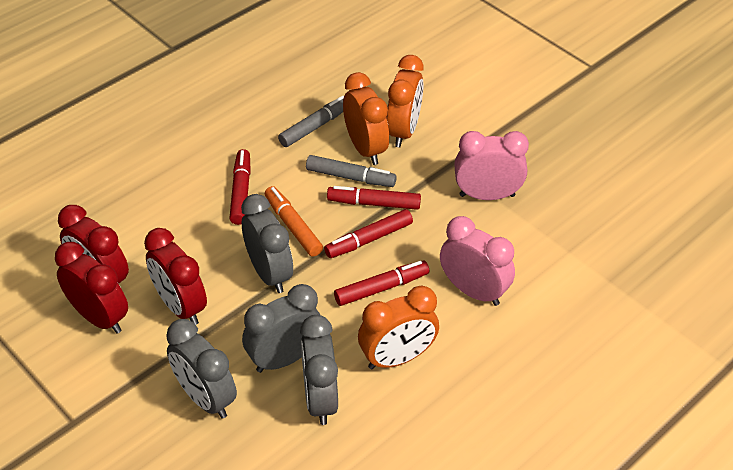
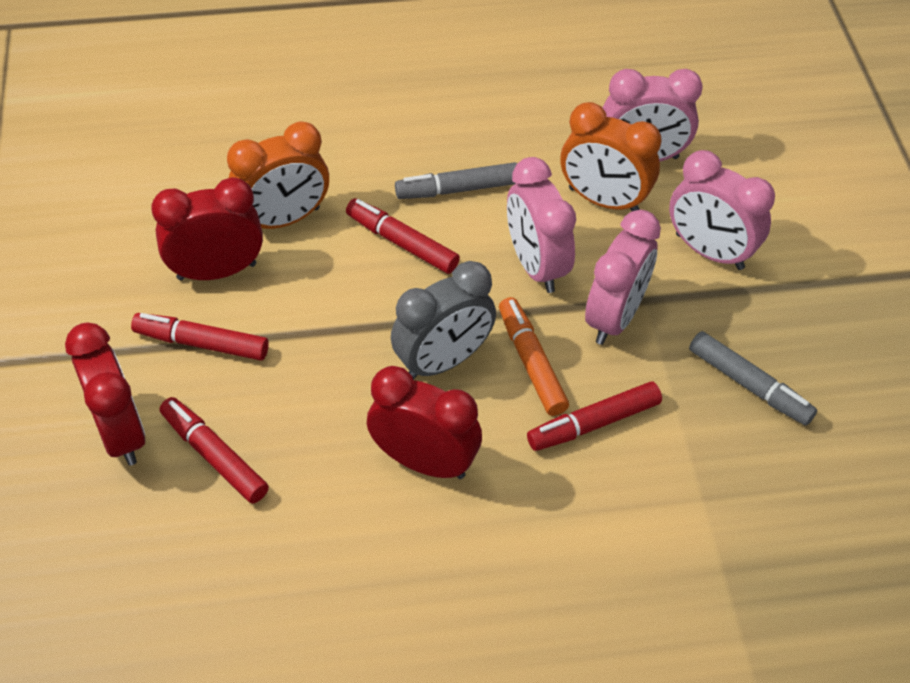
grey clock: 4 -> 1
orange clock: 3 -> 2
pink clock: 2 -> 4

